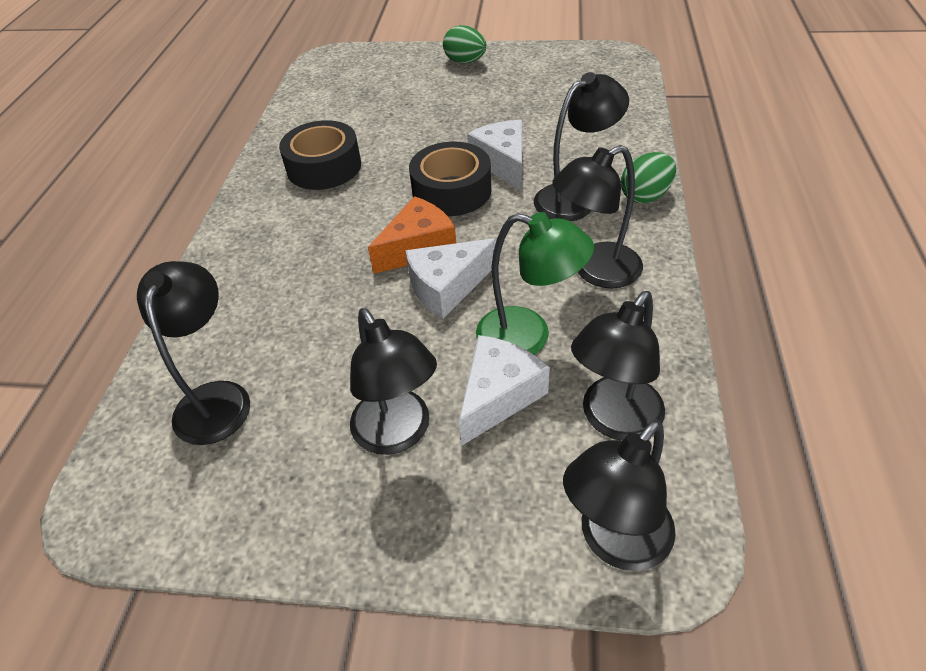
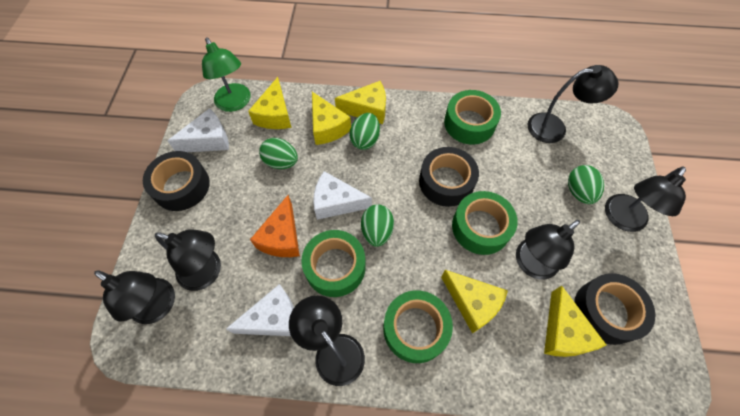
black tape: 2 -> 3
green egg: 2 -> 4
green tape: 0 -> 4
yellow cheese: 0 -> 5

